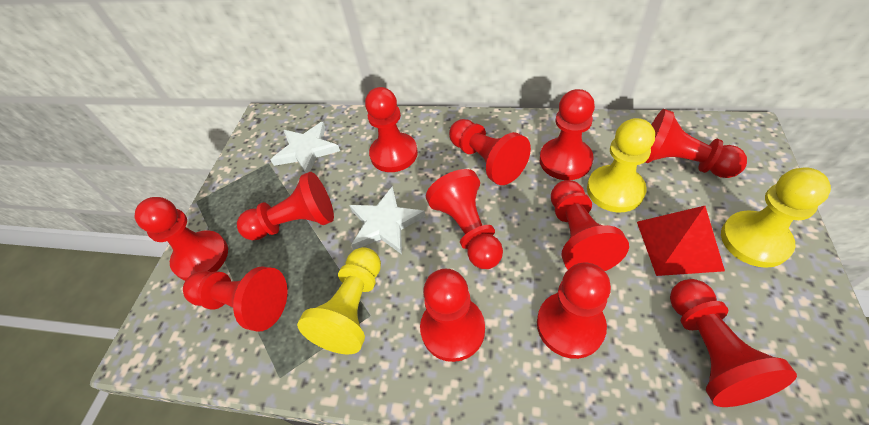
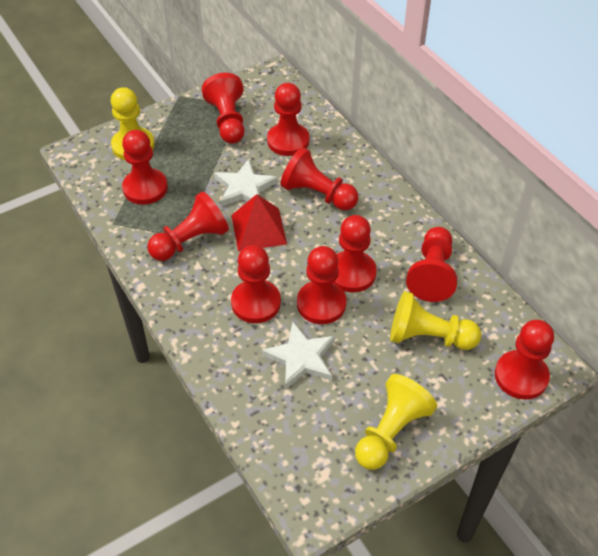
red pawn: 12 -> 10

